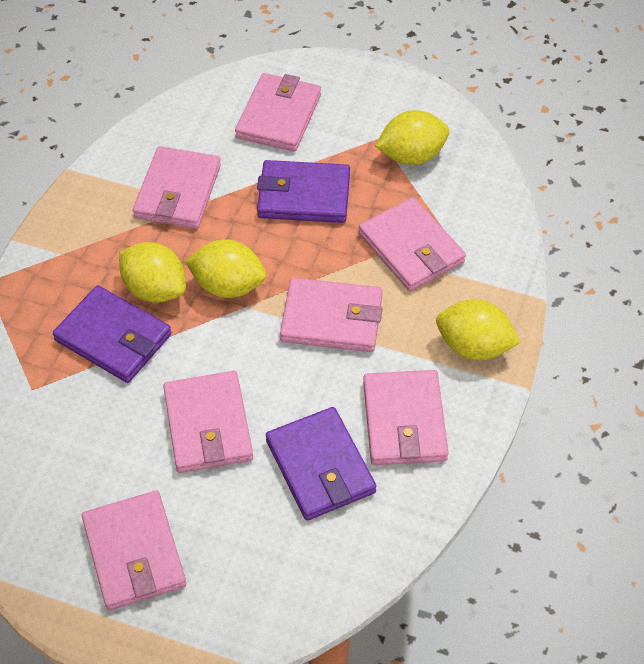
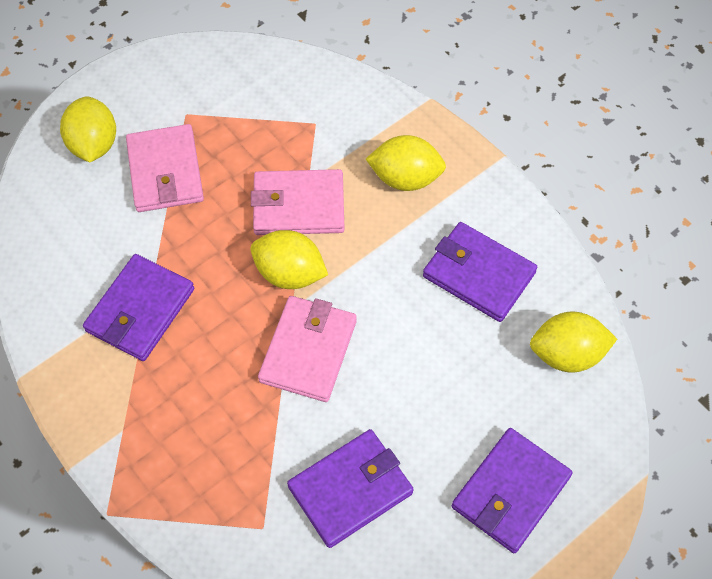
pink wallet: 7 -> 3
purple wallet: 3 -> 4

